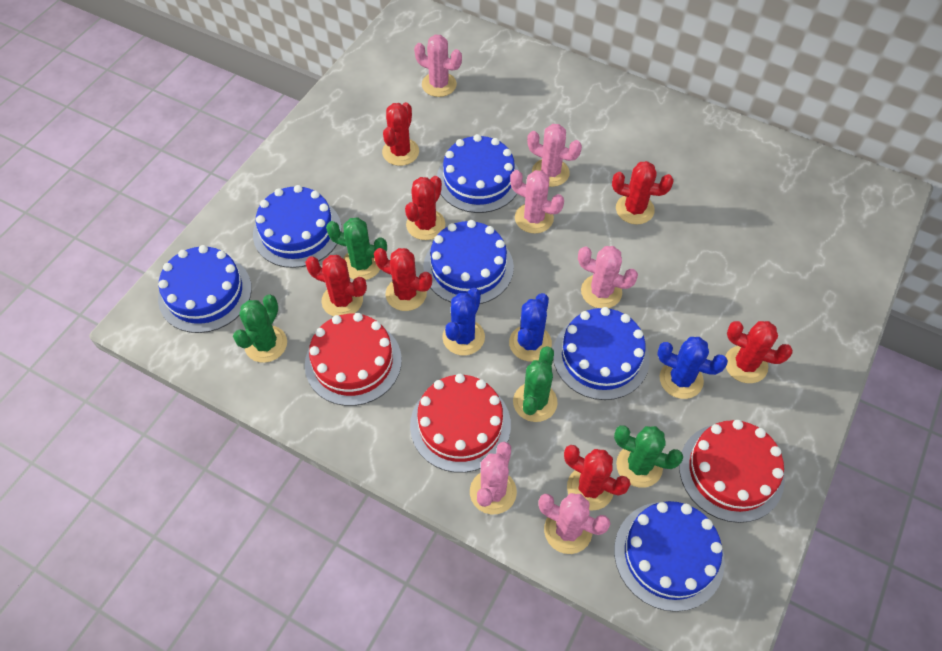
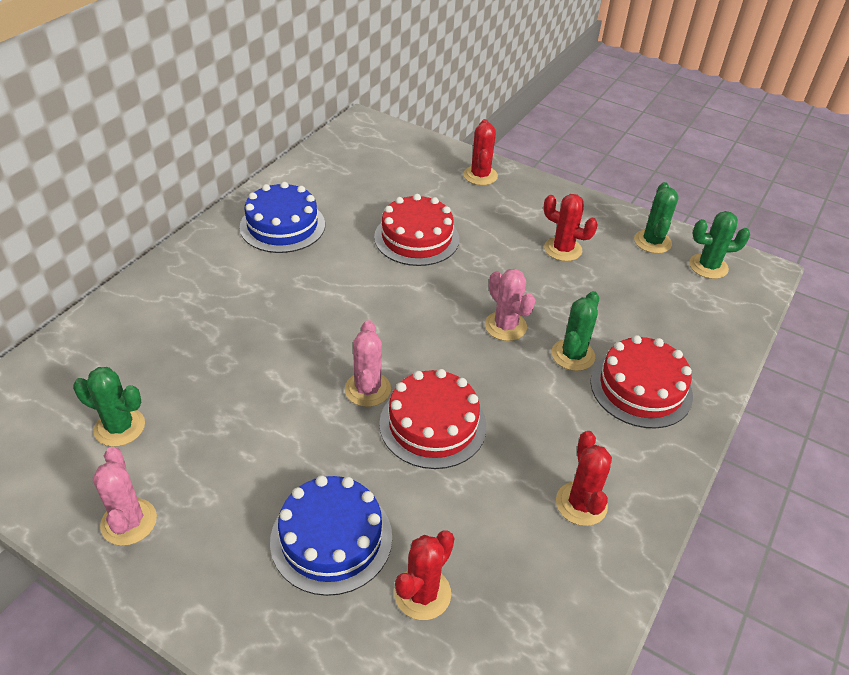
blue cactus: 3 -> 0
blue cake: 6 -> 2
pink cactus: 6 -> 3
red cactus: 7 -> 4

